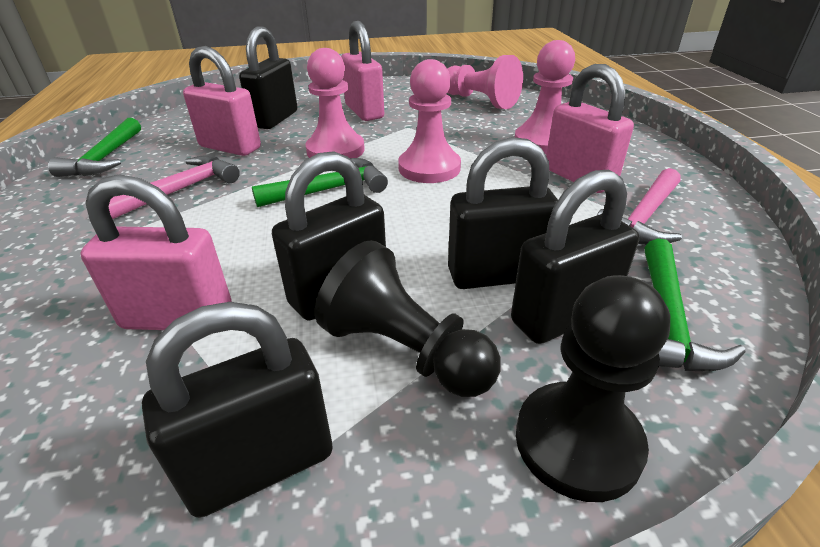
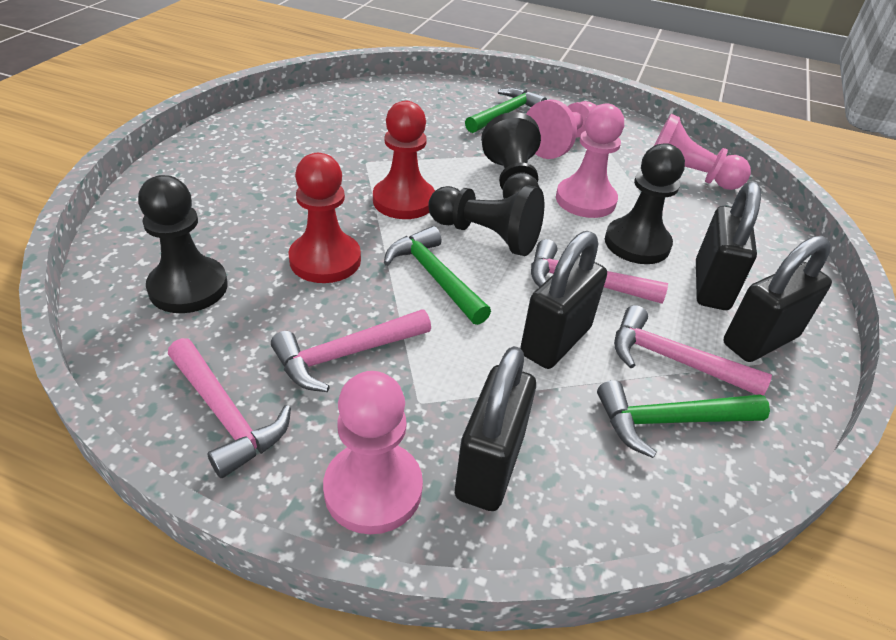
black padlock: 5 -> 4
black pawn: 2 -> 4
pink hammer: 2 -> 4
pink padlock: 4 -> 0
red pawn: 0 -> 2

